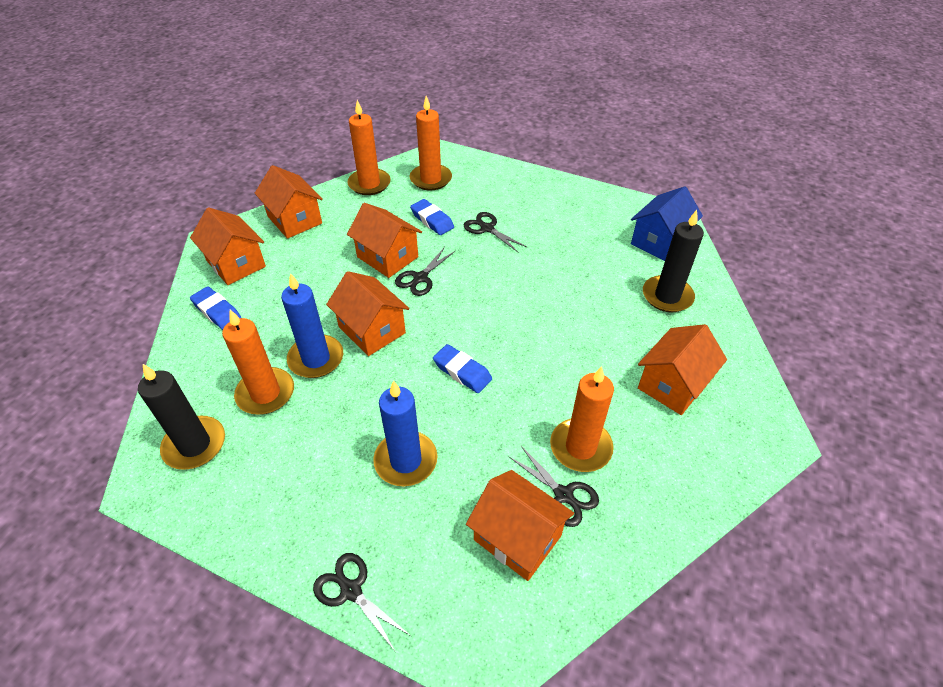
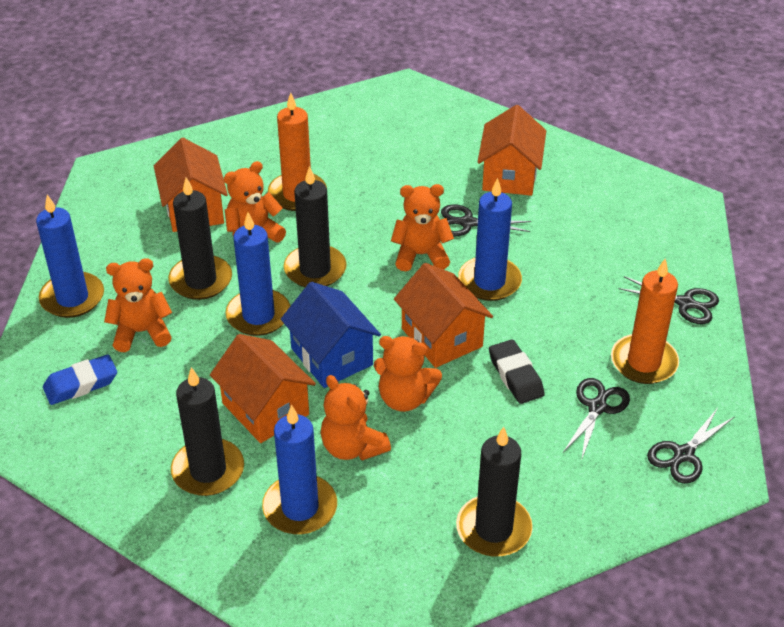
black candle: 2 -> 4
black eraser: 0 -> 1
blue candle: 2 -> 4
blue eraser: 3 -> 1
orange candle: 4 -> 2
orange house: 6 -> 4
orange teddy bear: 0 -> 5

